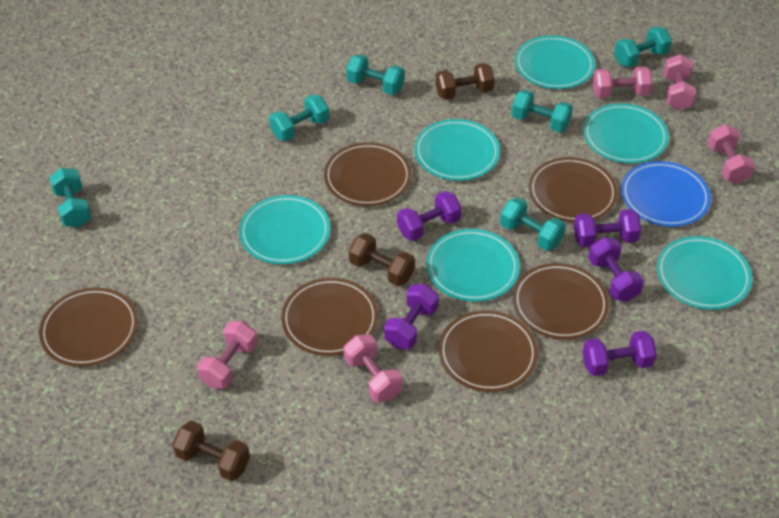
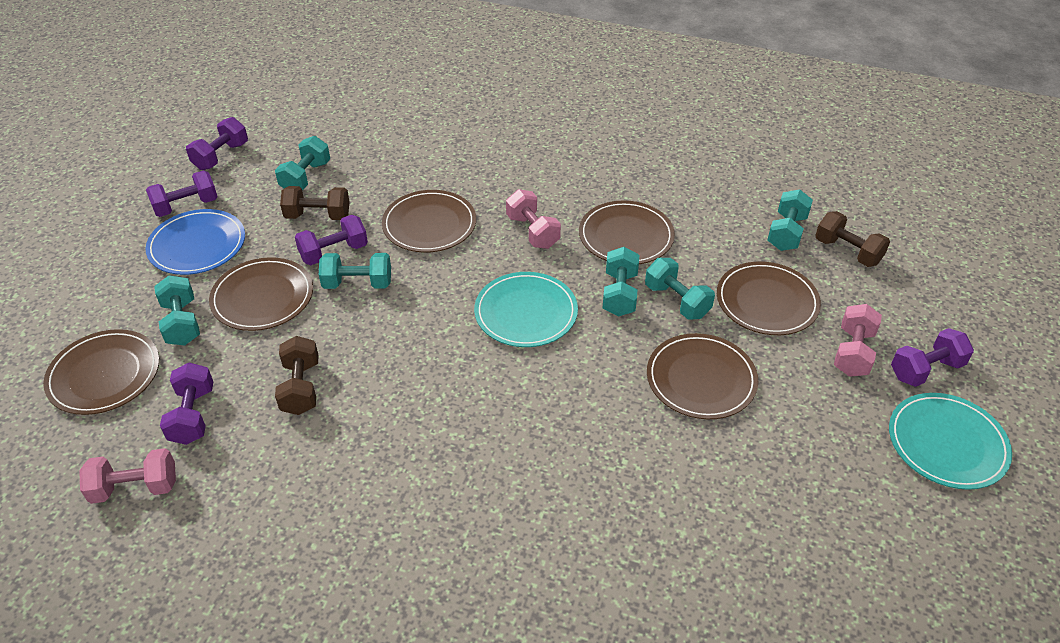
pink dumbbell: 5 -> 3
turquoise plate: 6 -> 2

